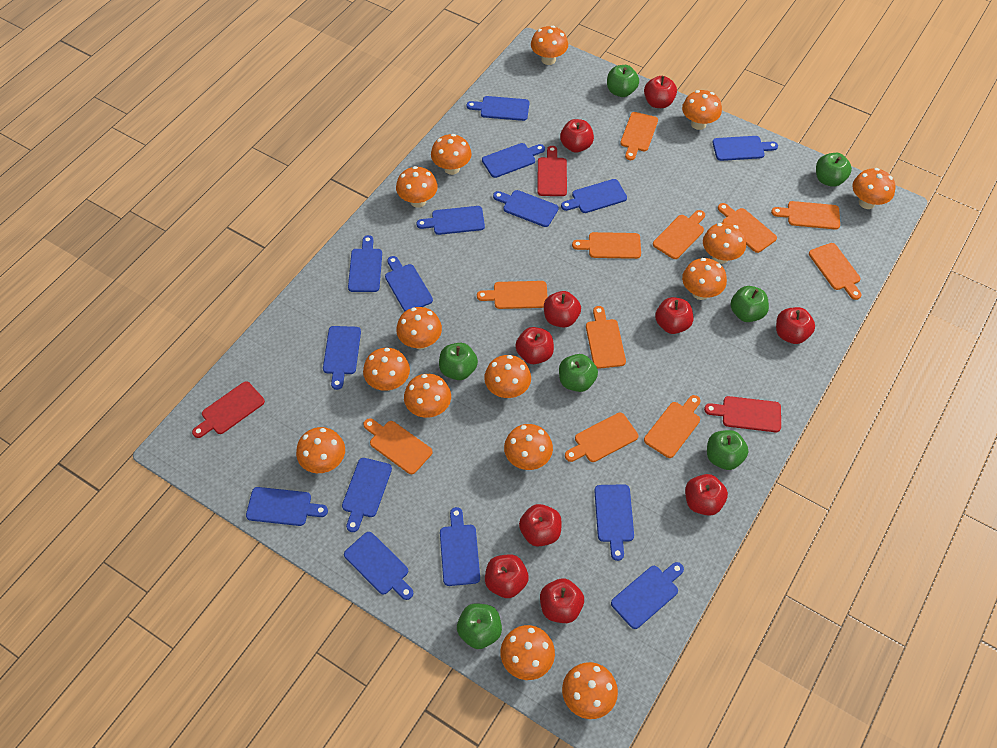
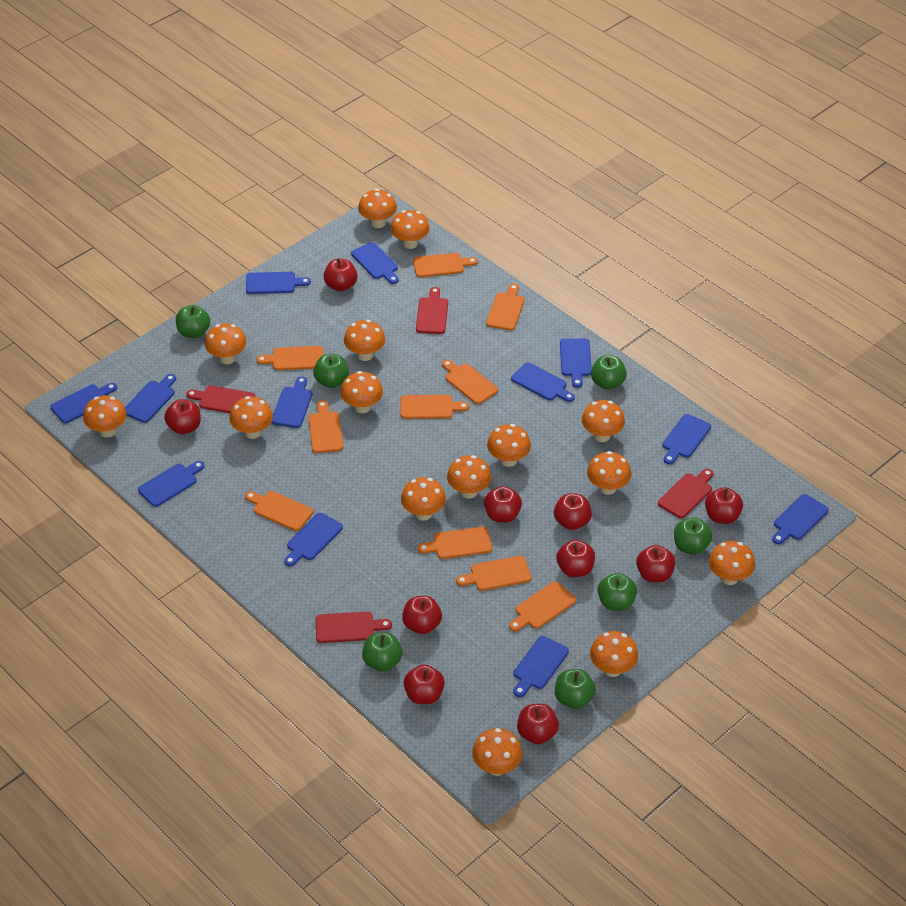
blue cutting board: 15 -> 12
orange cutting board: 11 -> 10
red cutting board: 3 -> 4

